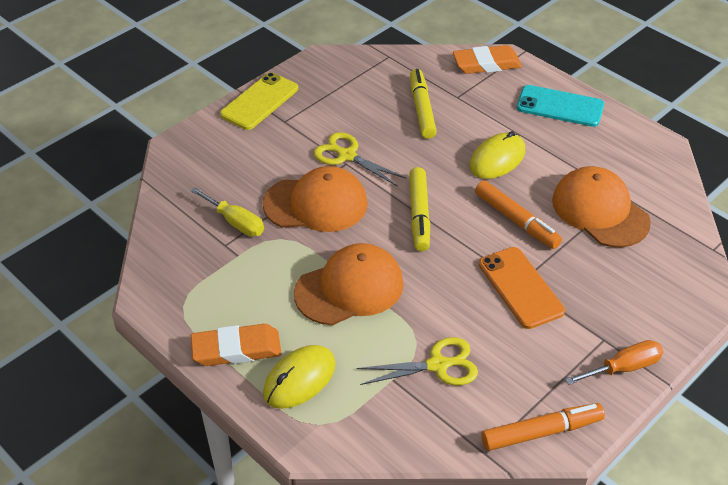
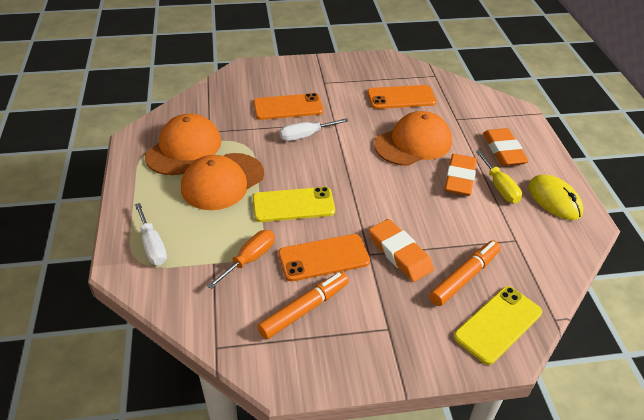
orange eraser: 2 -> 3
orange phone: 1 -> 3
turquoise phone: 1 -> 0
white screwdriver: 0 -> 2
yellow marker: 2 -> 0
yellow mouse: 2 -> 1
yellow phone: 1 -> 2
yellow scissors: 2 -> 0

